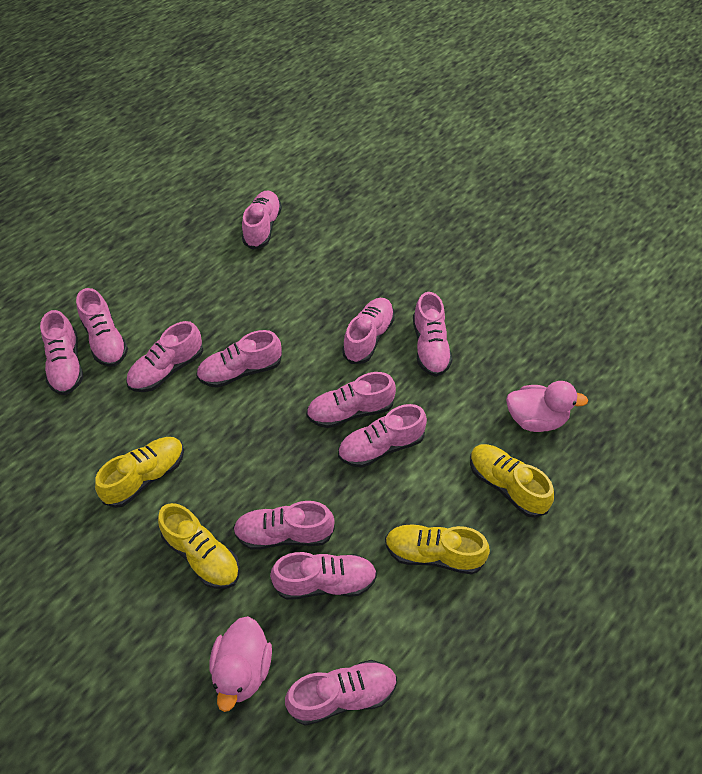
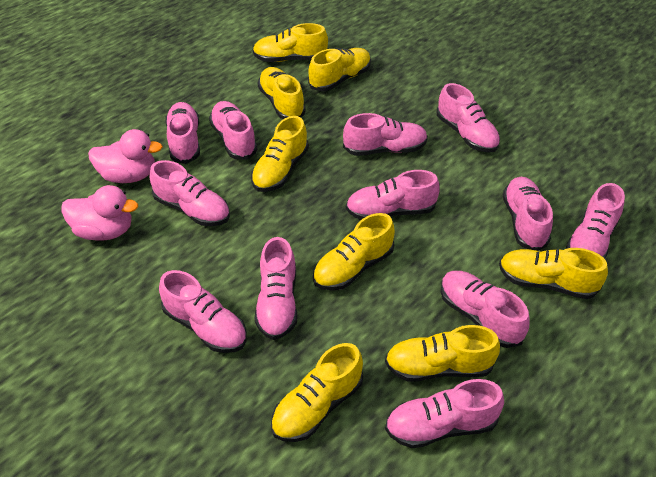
yellow shoe: 4 -> 8

